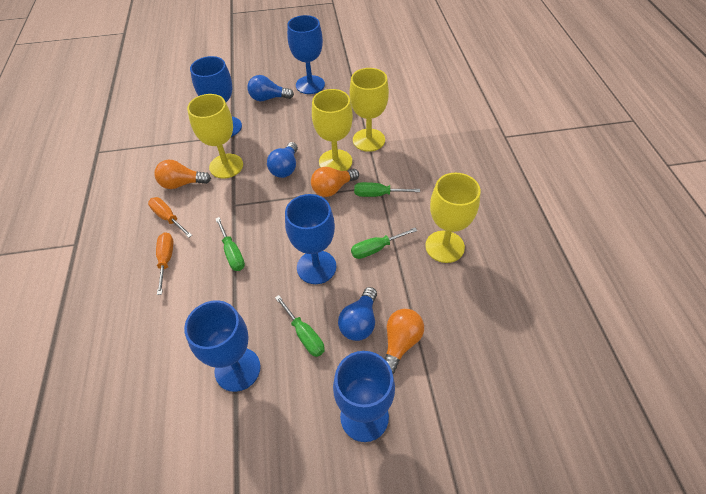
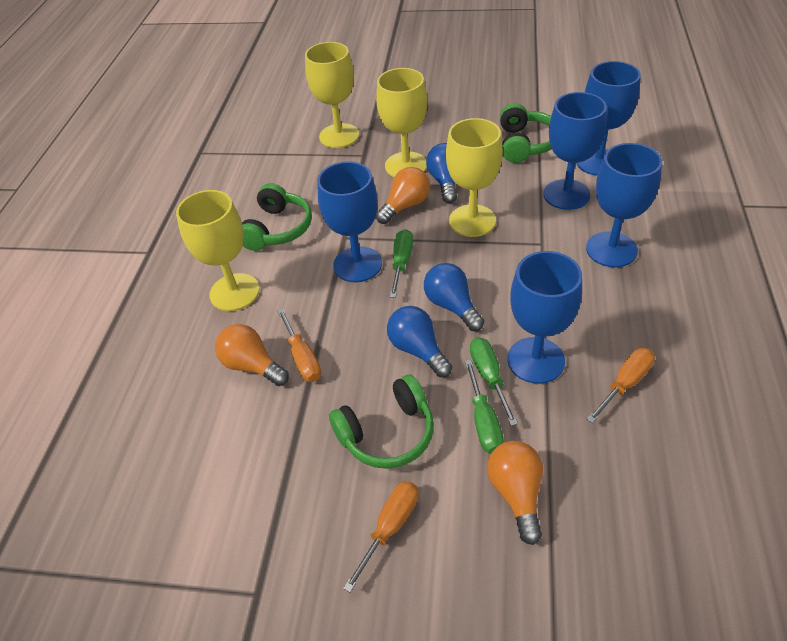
green headphones: 0 -> 3
green screwdriver: 4 -> 3
orange screwdriver: 2 -> 3

